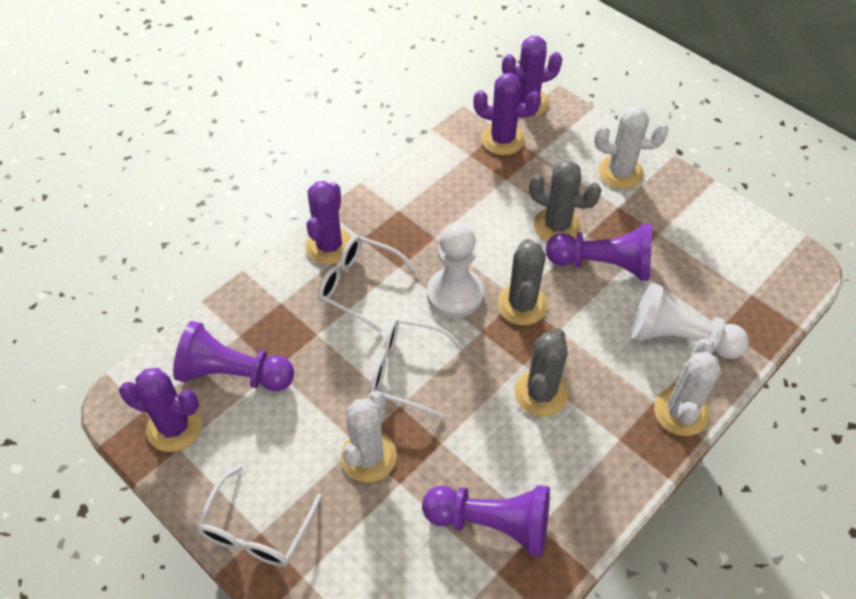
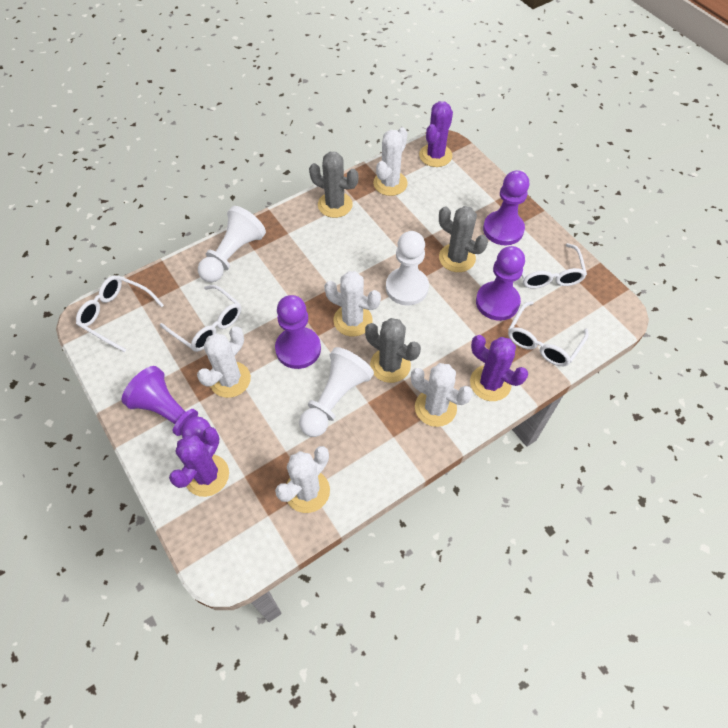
purple cactus: 4 -> 3
purple pawn: 3 -> 4
white cactus: 3 -> 5
white glasses: 3 -> 4
white pawn: 2 -> 3

